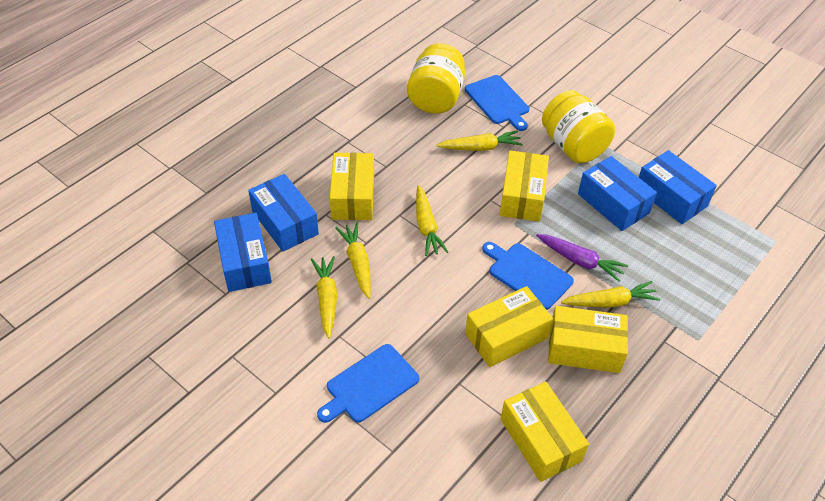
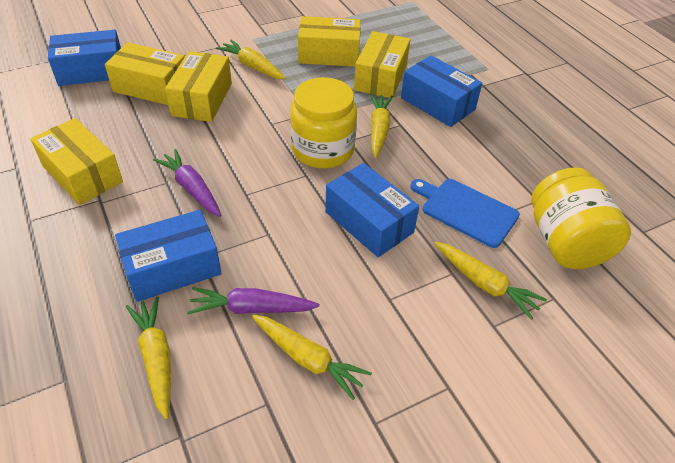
blue cutting board: 3 -> 1
purple carrot: 1 -> 2

